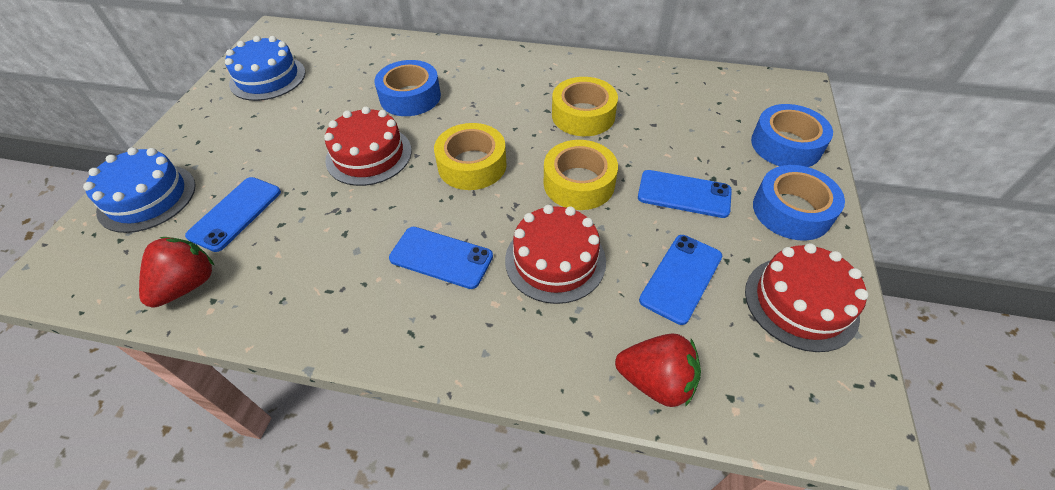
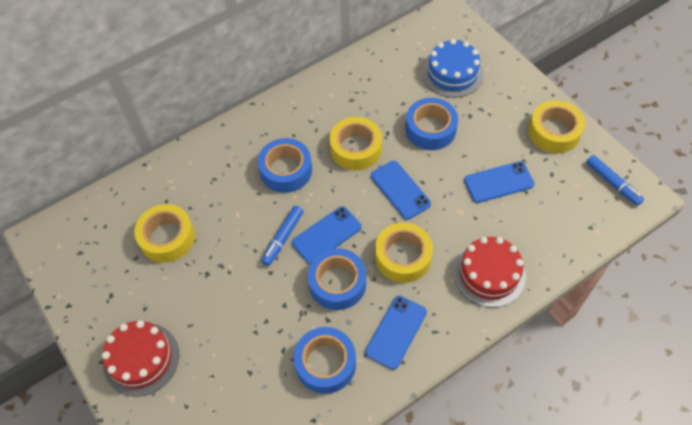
blue cake: 2 -> 1
blue marker: 0 -> 2
blue tape: 3 -> 4
red cake: 3 -> 2
red strawberry: 2 -> 0
yellow tape: 3 -> 4

